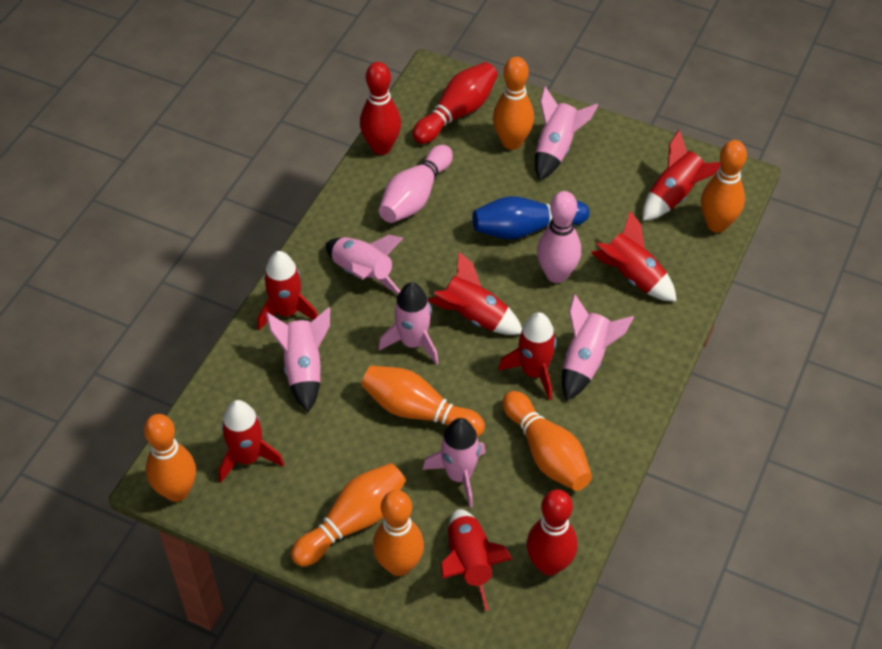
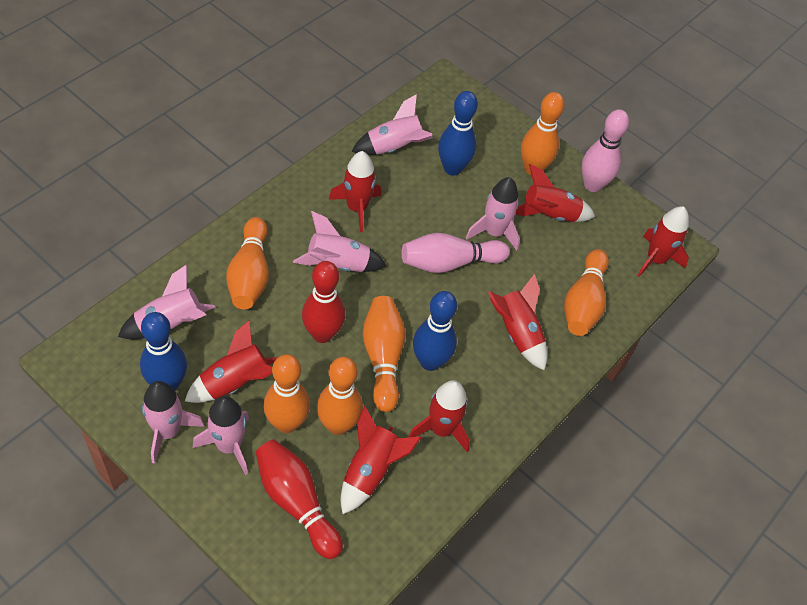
blue bowling pin: 1 -> 3
orange bowling pin: 7 -> 6
red bowling pin: 3 -> 2

